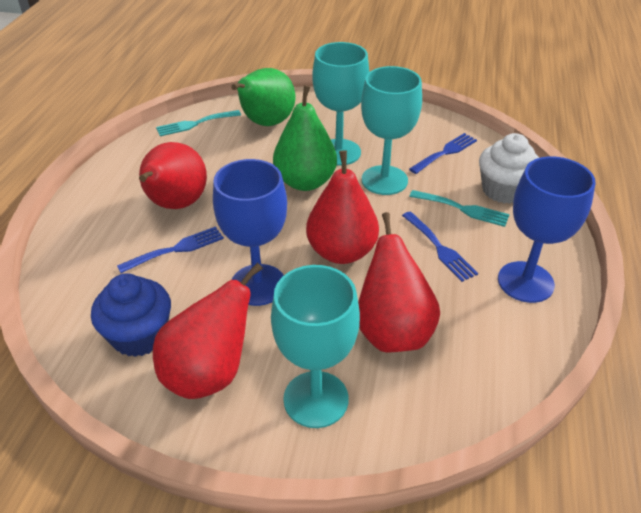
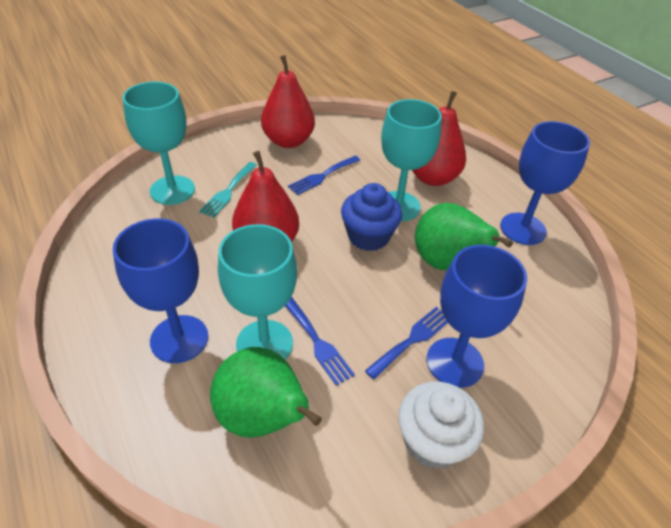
blue goblet: 2 -> 3
red pear: 4 -> 3
turquoise fork: 2 -> 1

